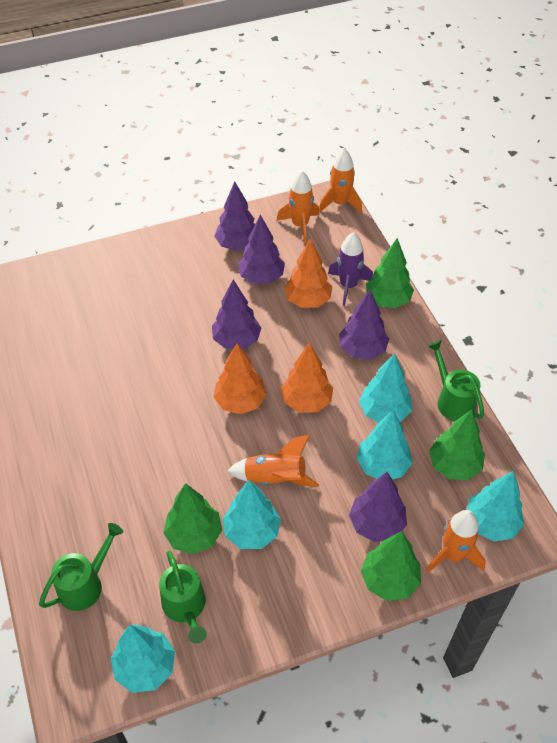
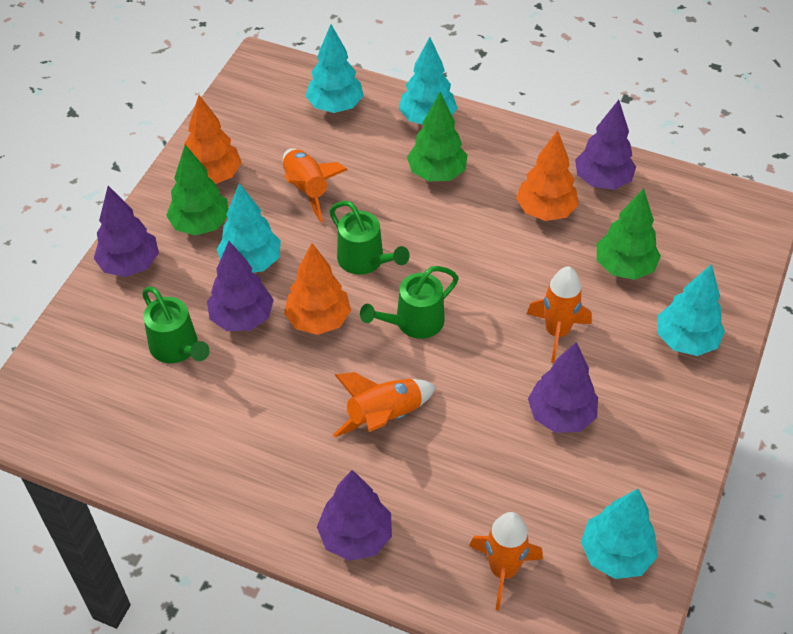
green tree: 4 -> 3
purple rocket: 1 -> 0

